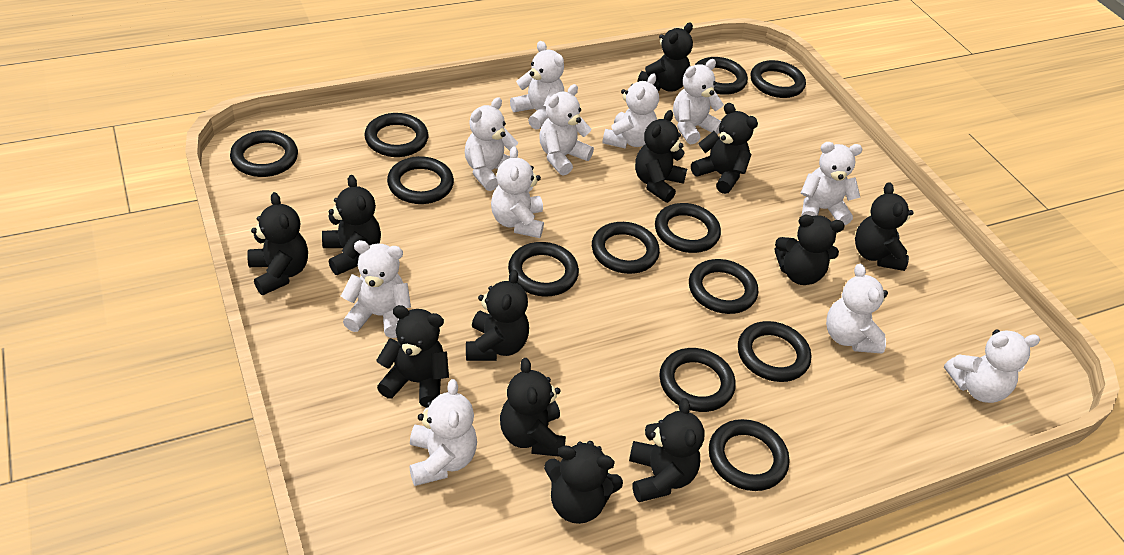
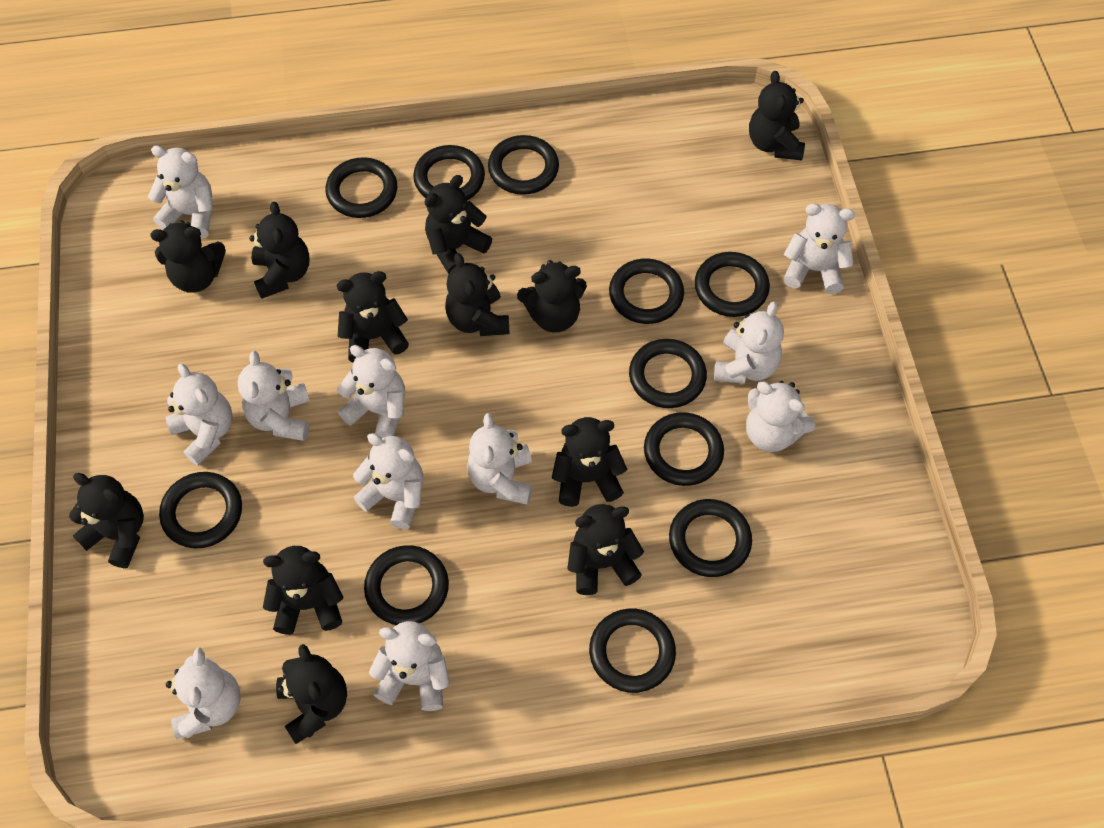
black ring: 12 -> 11

